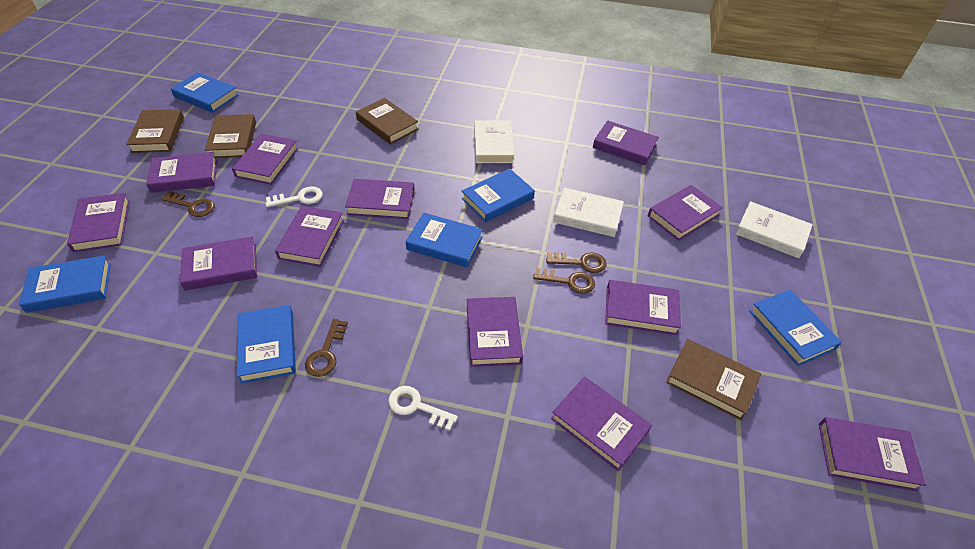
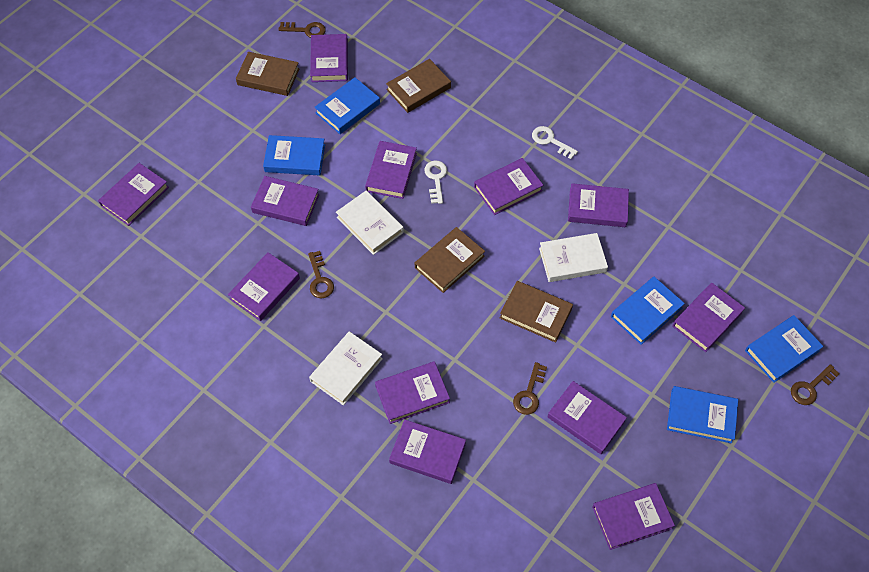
blue book: 6 -> 5

